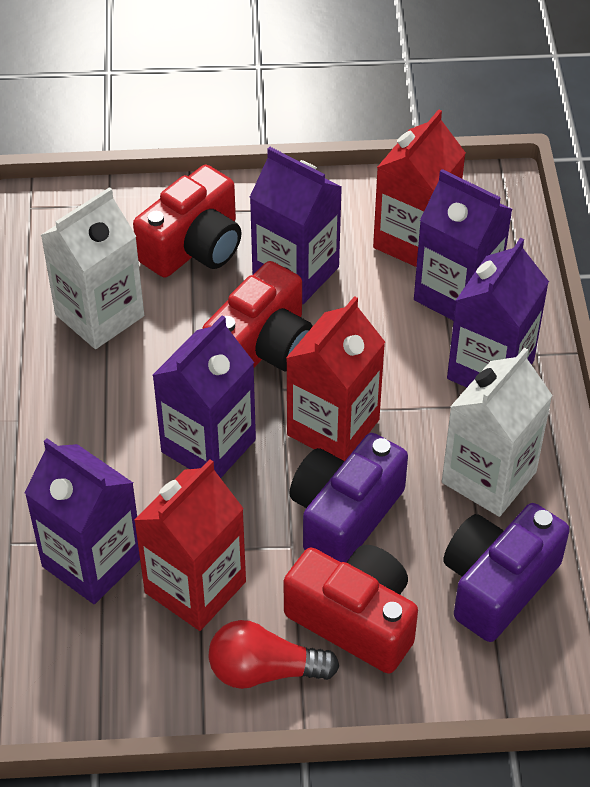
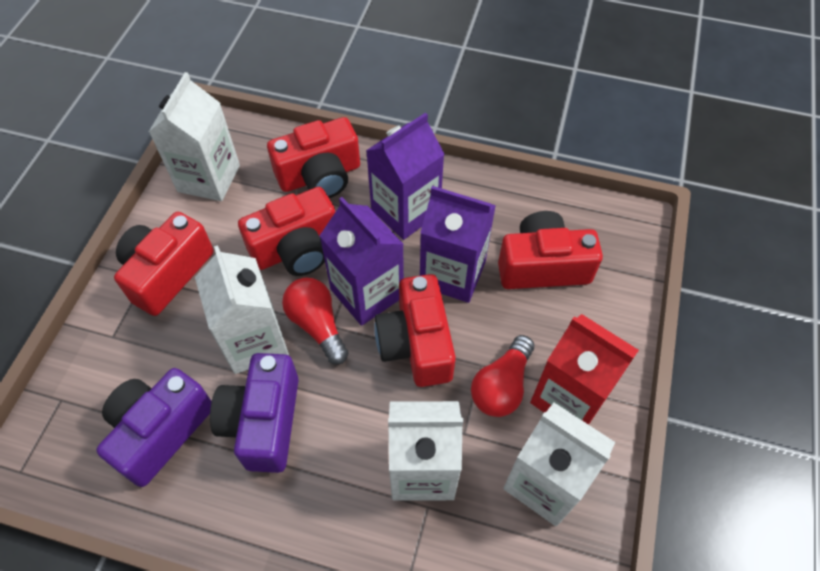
purple carton: 5 -> 3
red camera: 3 -> 5
red carton: 3 -> 1
red light bulb: 1 -> 2
white carton: 2 -> 4

